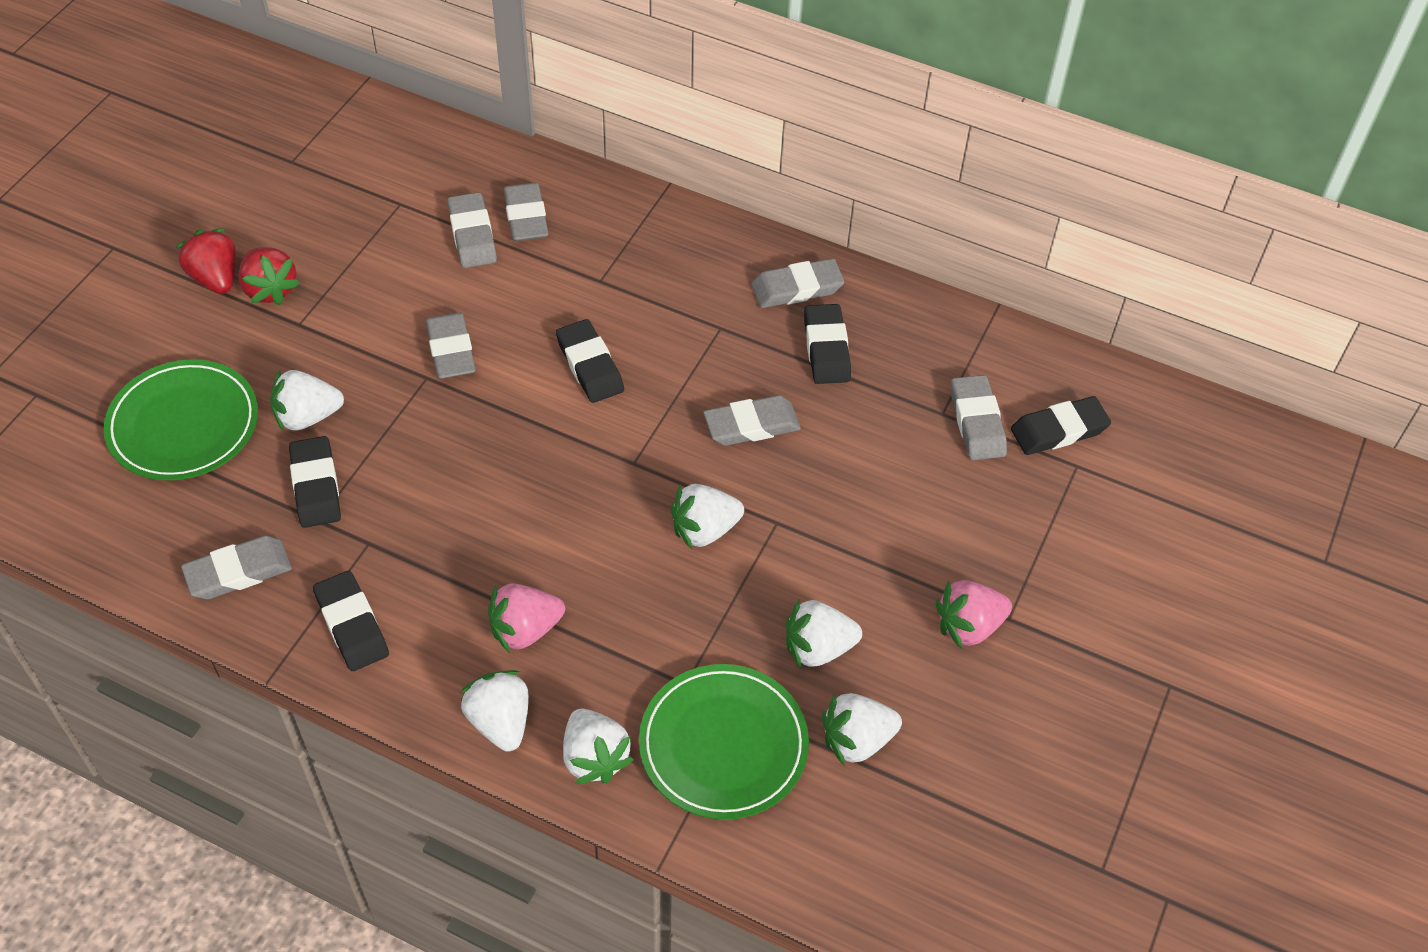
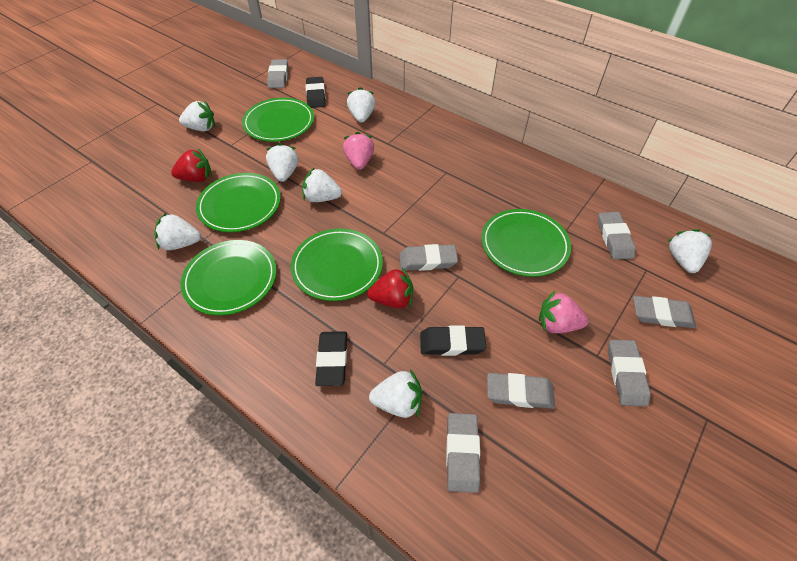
black eraser: 5 -> 3
green plate: 2 -> 5
white strawberry: 6 -> 7

